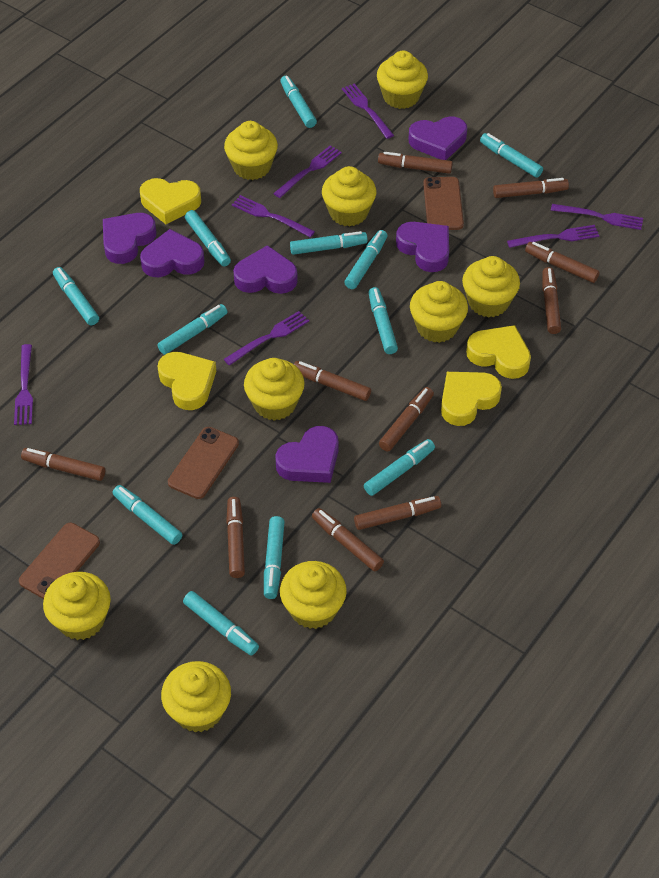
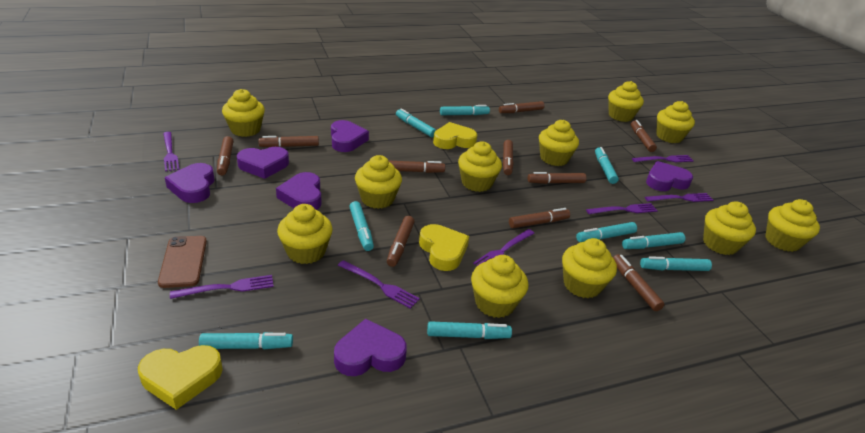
brown phone: 3 -> 1
turquoise marker: 12 -> 9
yellow cupcake: 9 -> 11
yellow heart: 4 -> 3

